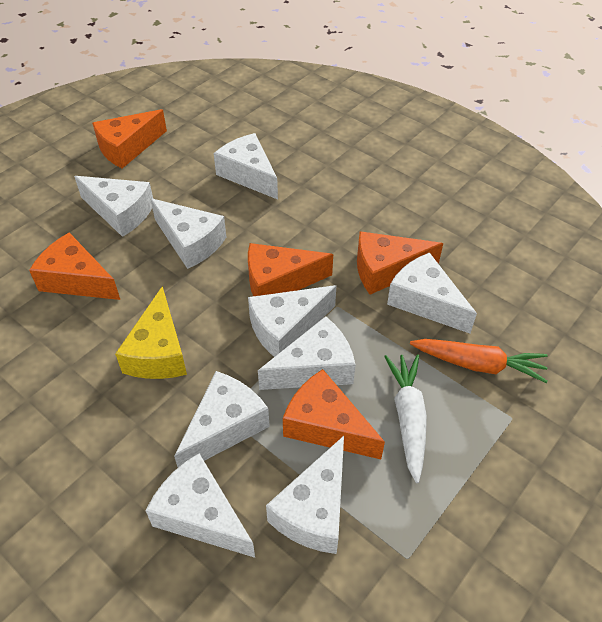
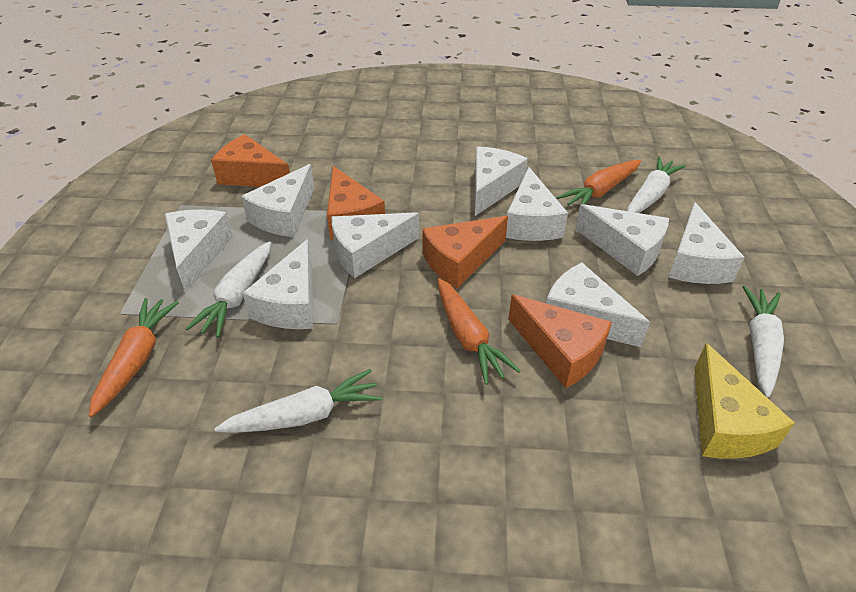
orange carrot: 1 -> 3
orange cheese: 5 -> 4
white carrot: 1 -> 4

